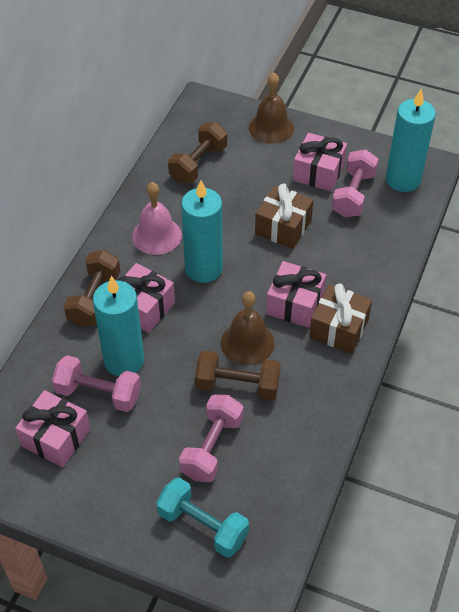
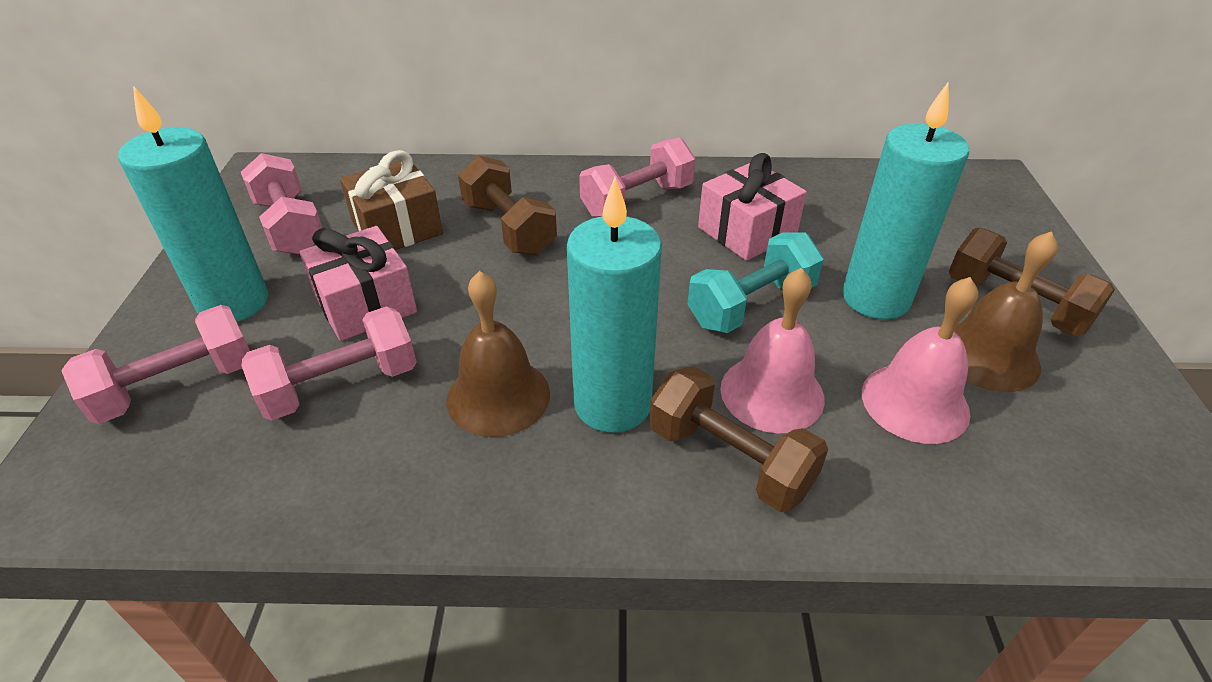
brown gift: 2 -> 1
pink bell: 1 -> 2
pink dumbbell: 3 -> 4
pink gift: 4 -> 2

